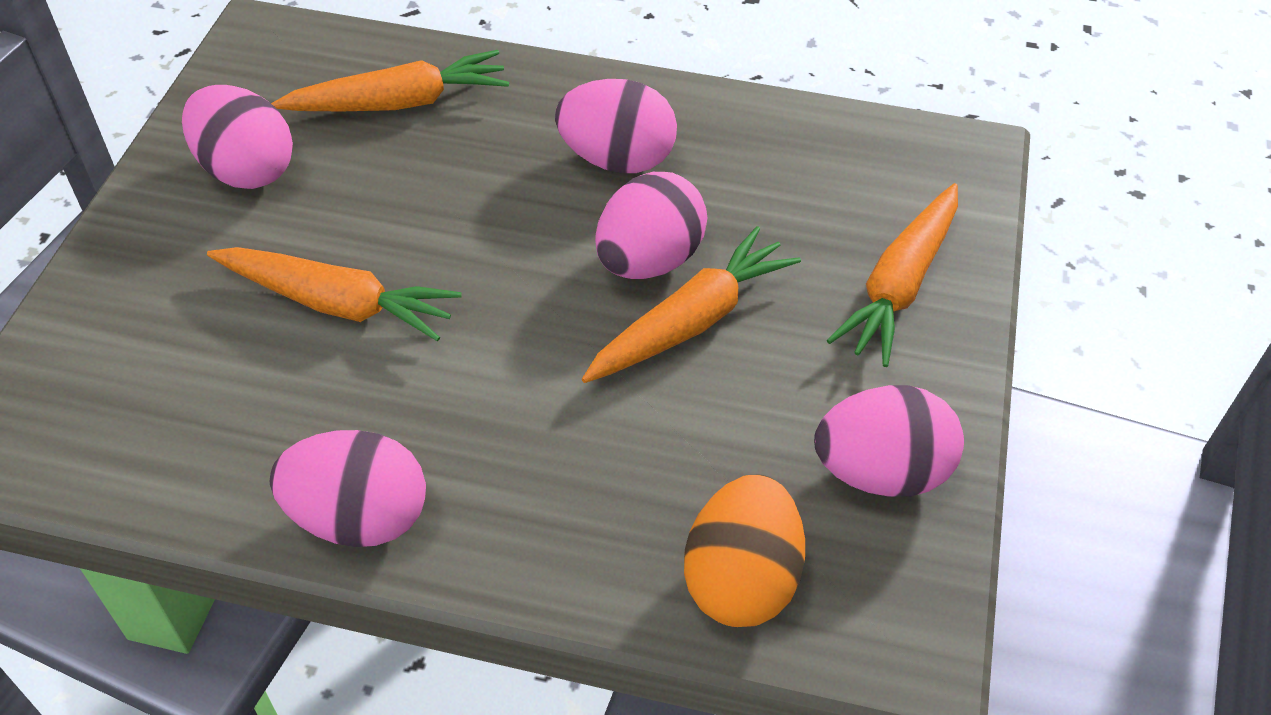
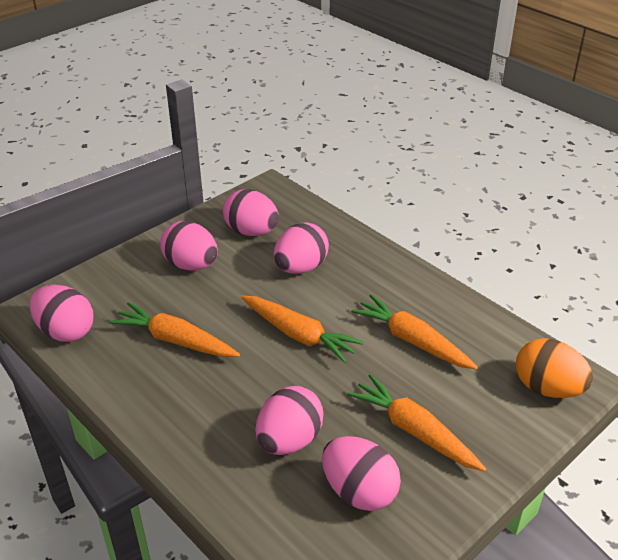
pink egg: 5 -> 6

